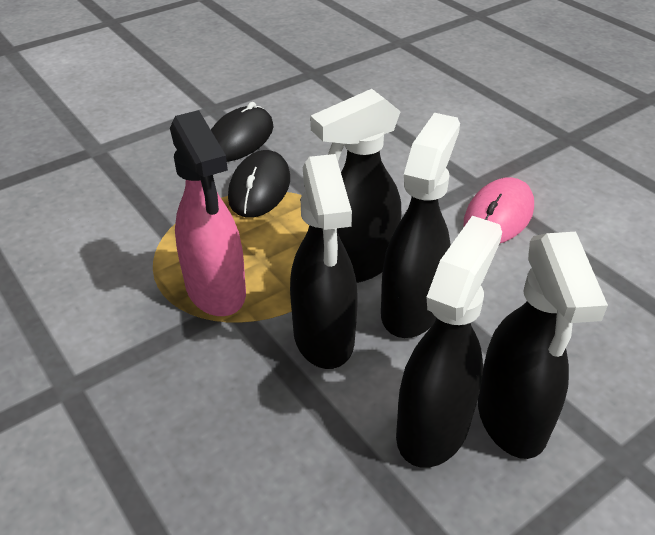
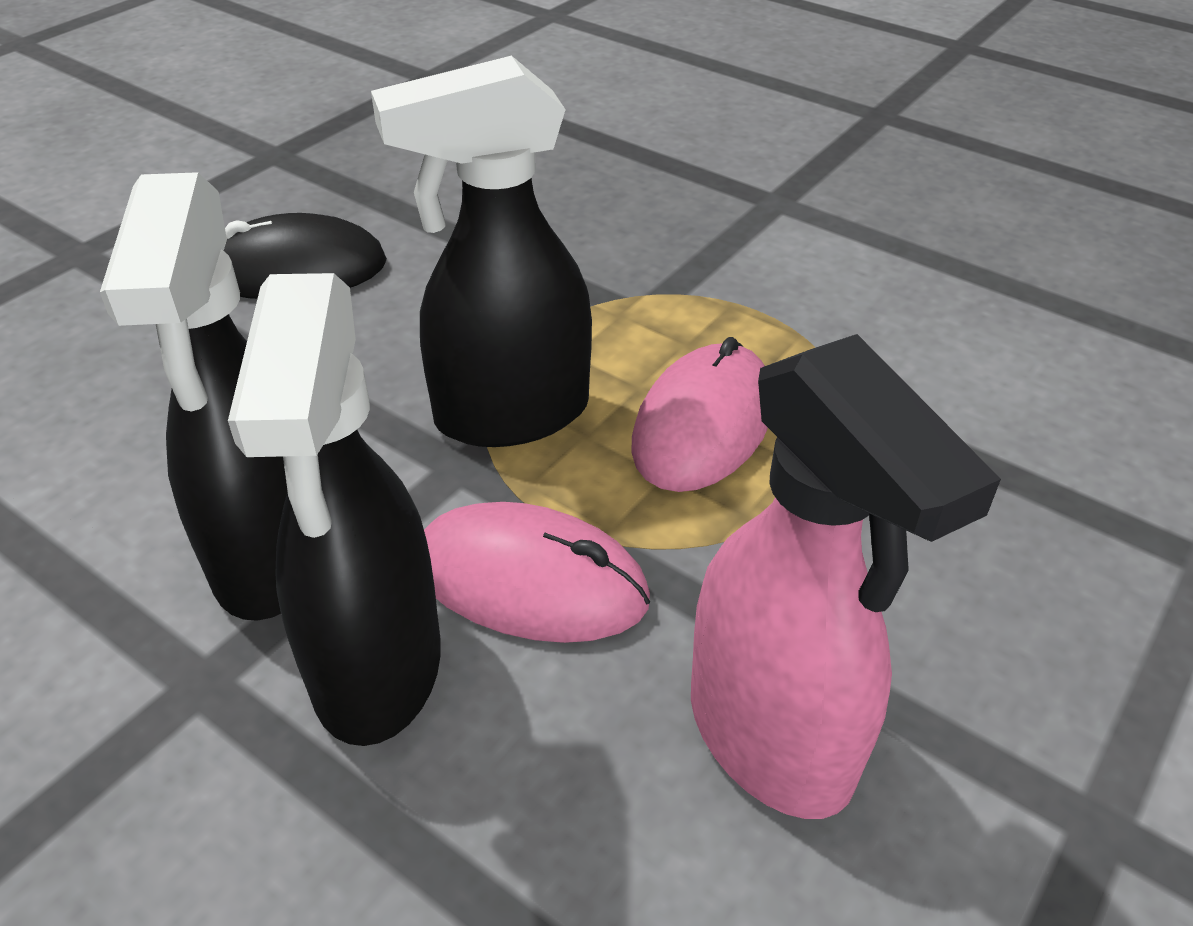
black mouse: 2 -> 1
black spray bottle: 5 -> 3
pink mouse: 1 -> 2

